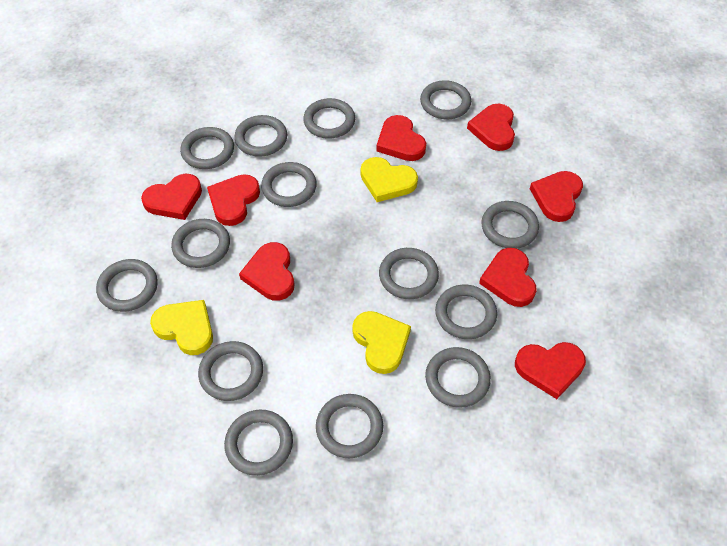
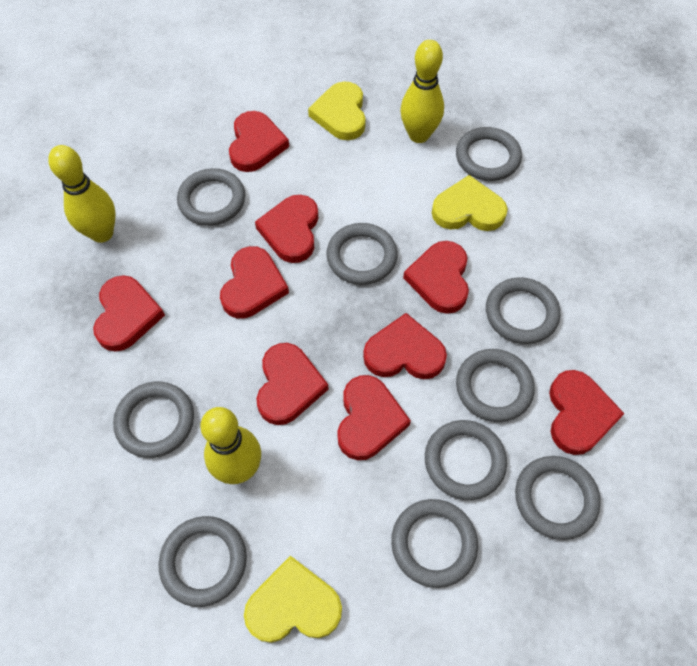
grey ring: 14 -> 10
red heart: 8 -> 9
yellow bowling pin: 0 -> 3

